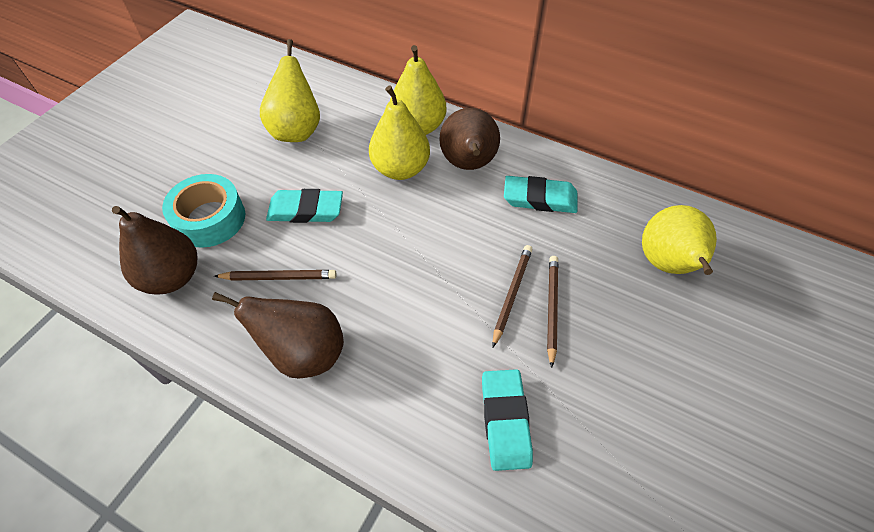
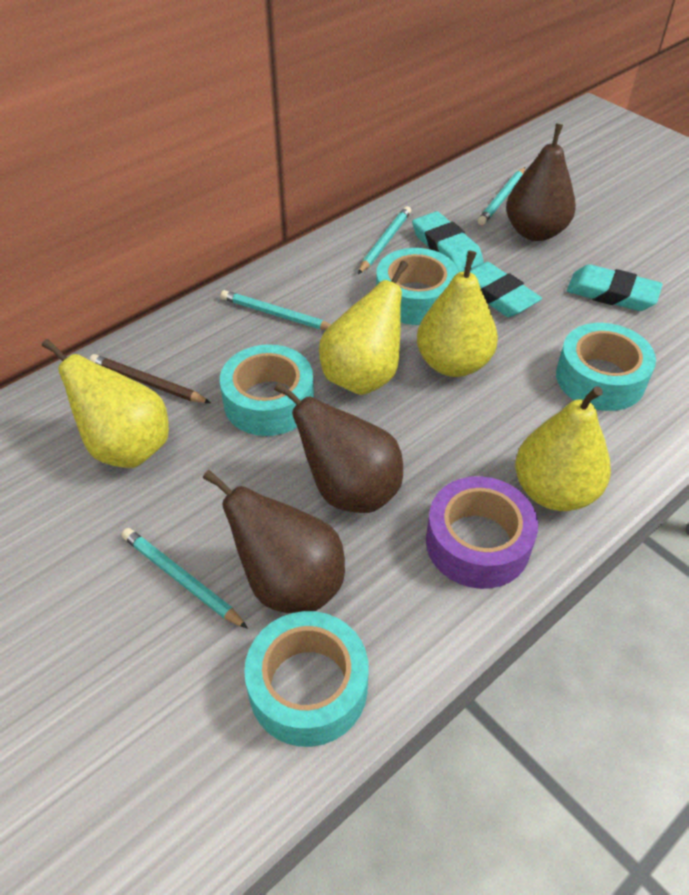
brown pencil: 3 -> 1
purple tape: 0 -> 1
turquoise pencil: 0 -> 4
turquoise tape: 1 -> 4

